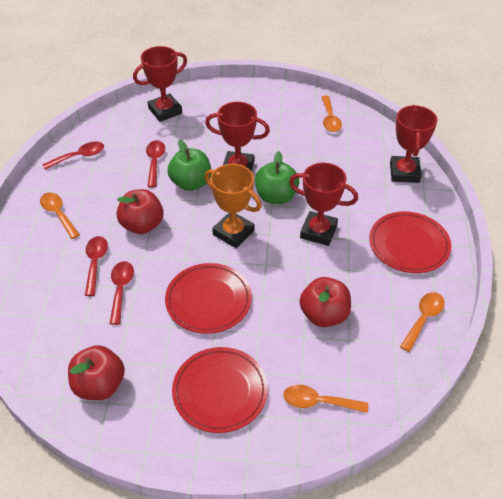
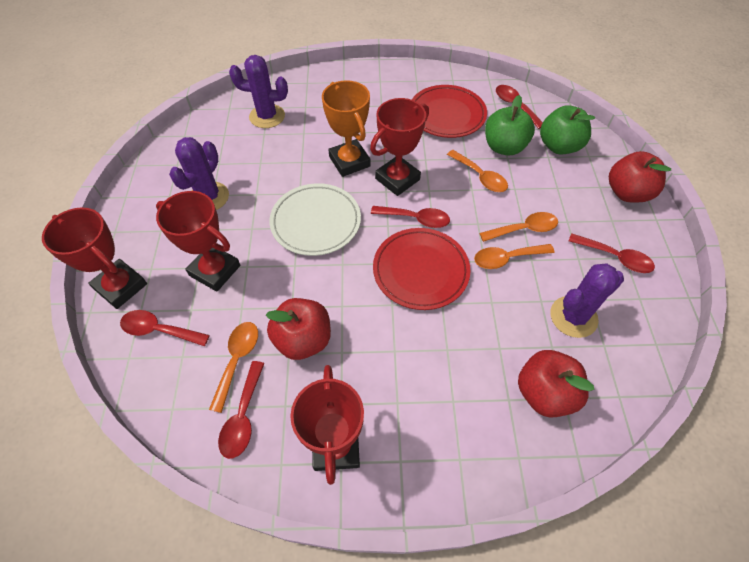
purple cactus: 0 -> 3
red plate: 3 -> 2
red spoon: 4 -> 5
white plate: 0 -> 1

